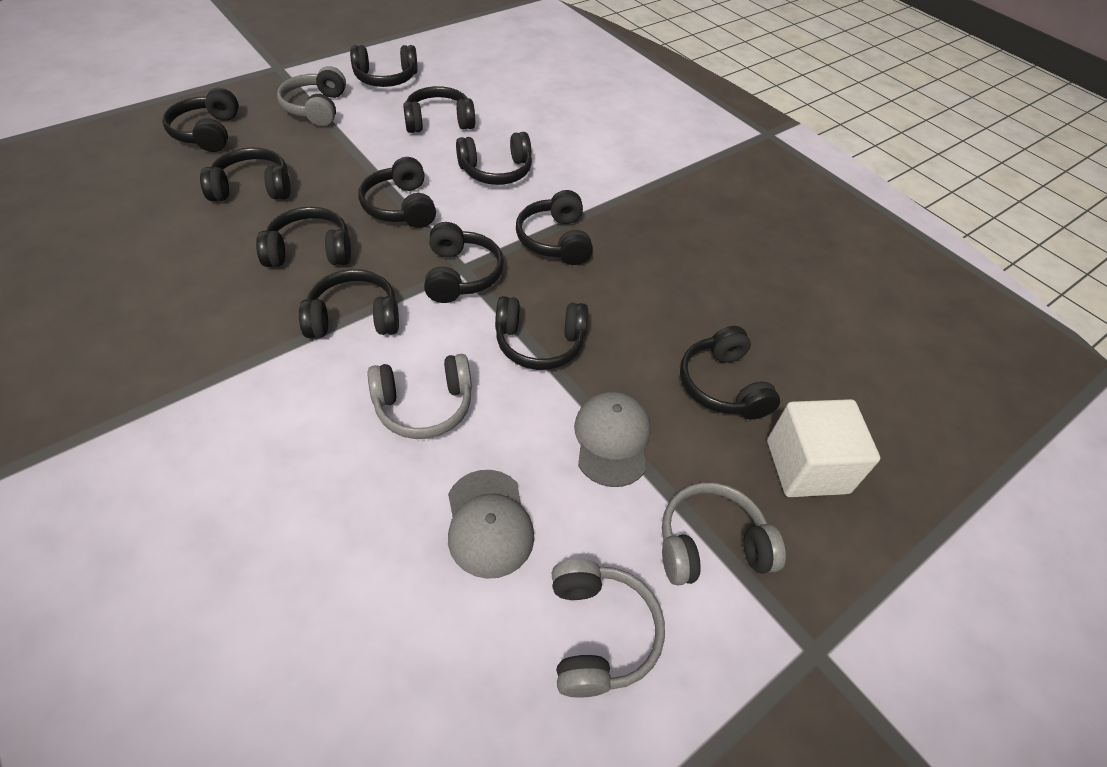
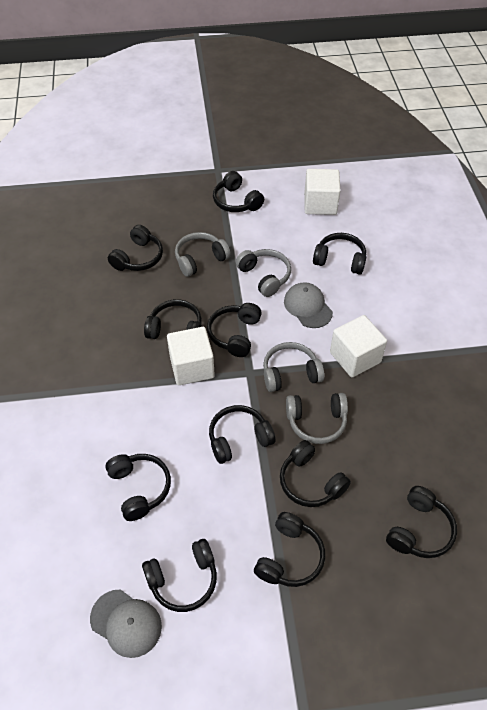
black headphones: 12 -> 11
white cube: 1 -> 3

